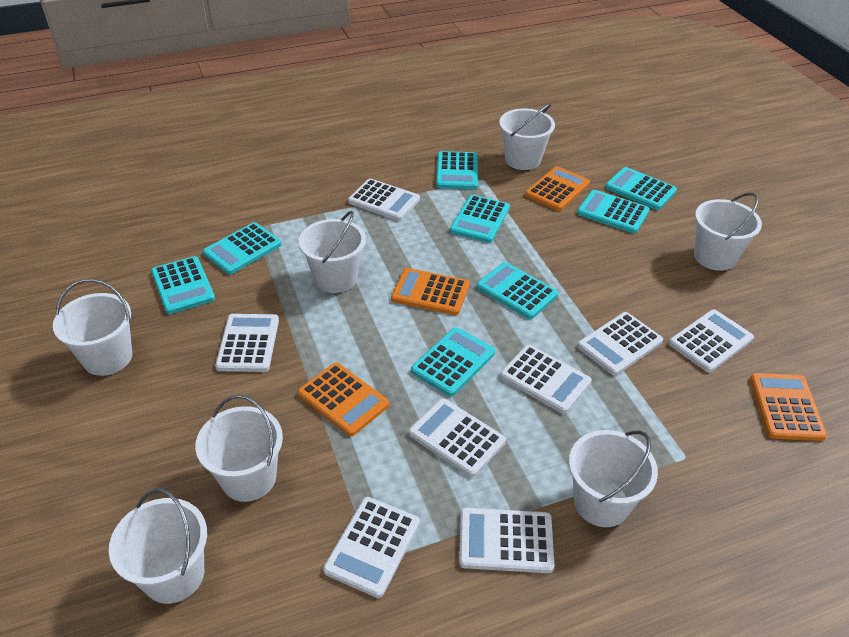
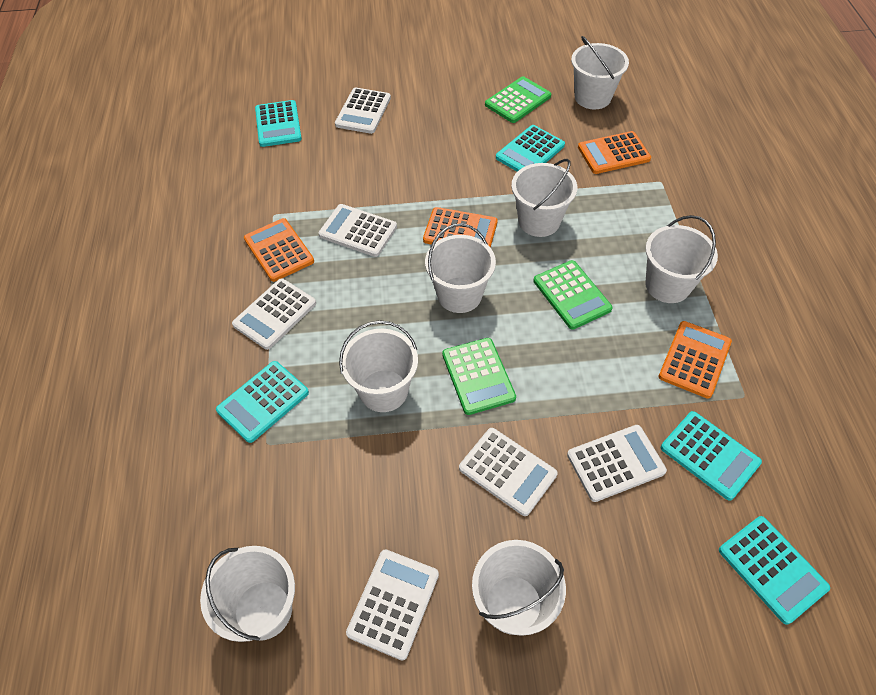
green calculator: 0 -> 3
turquoise calculator: 8 -> 5
white calculator: 8 -> 6

